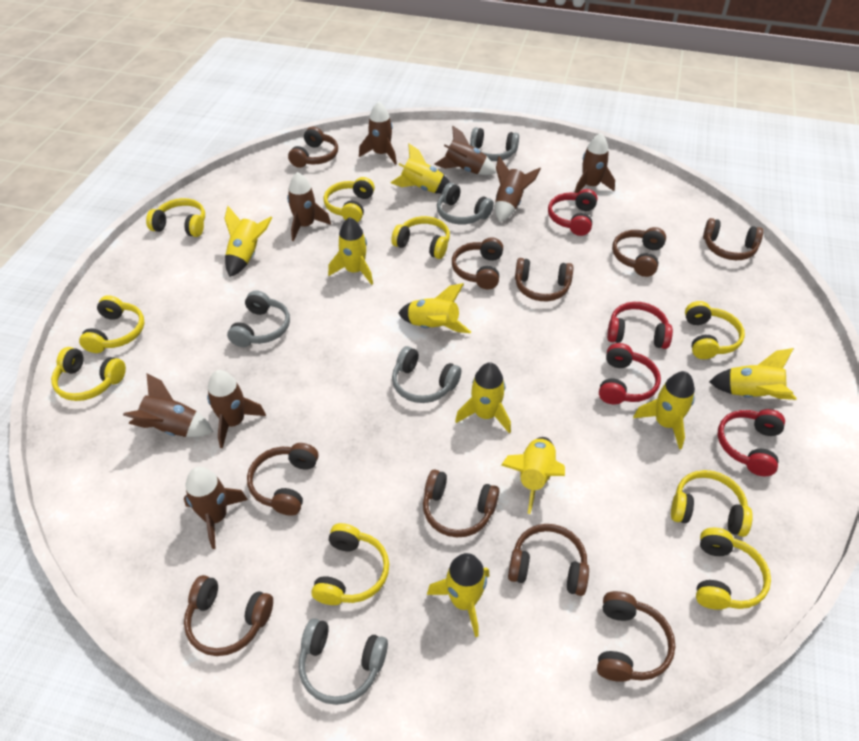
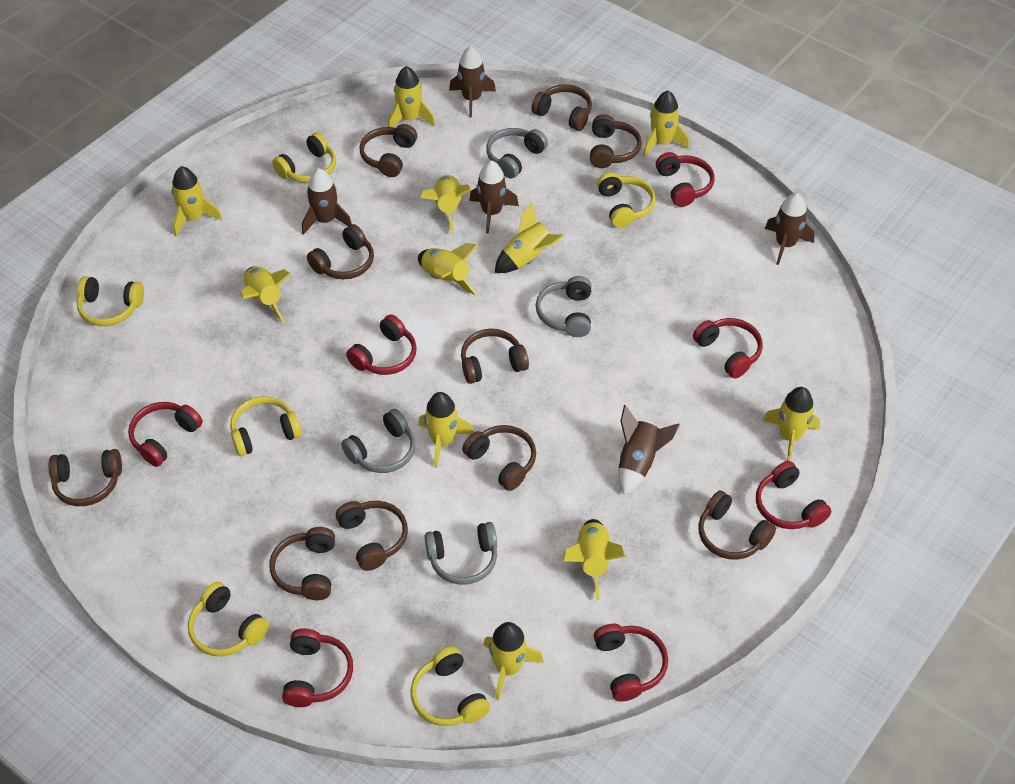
brown rocket: 8 -> 5
grey headphones: 5 -> 4
red headphones: 4 -> 7
yellow headphones: 9 -> 6
yellow rocket: 9 -> 11

